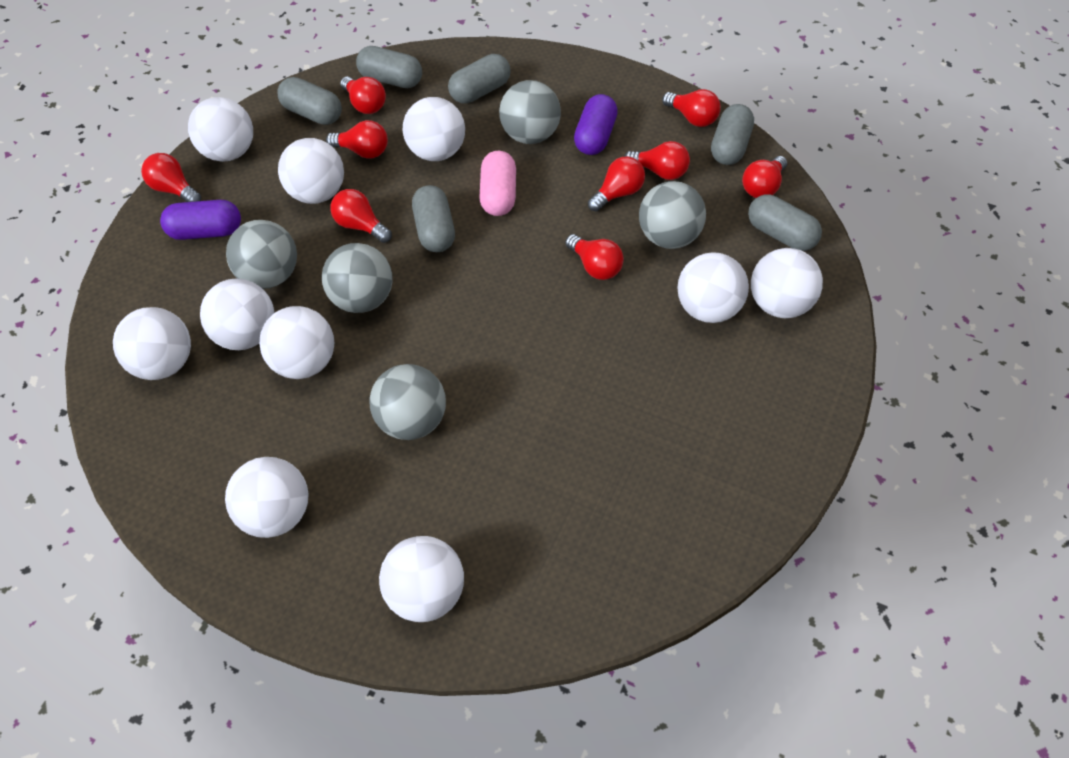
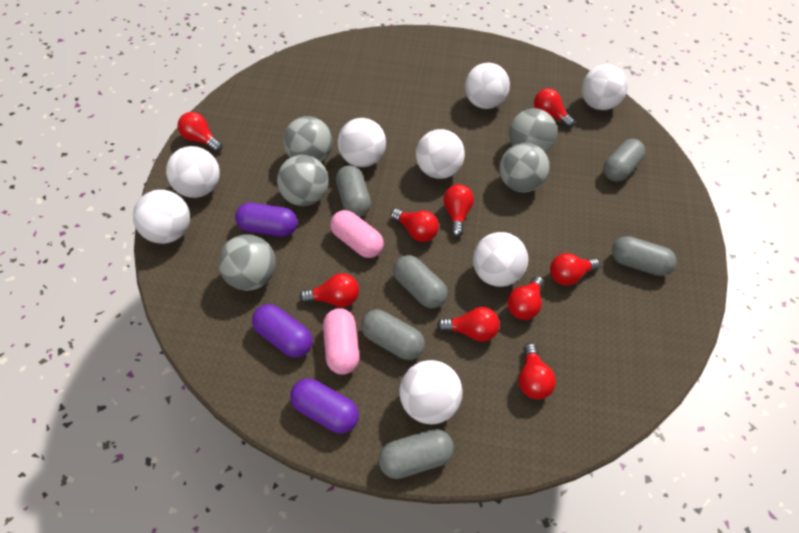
pink capsule: 1 -> 2
purple capsule: 2 -> 3
white ball: 10 -> 8

